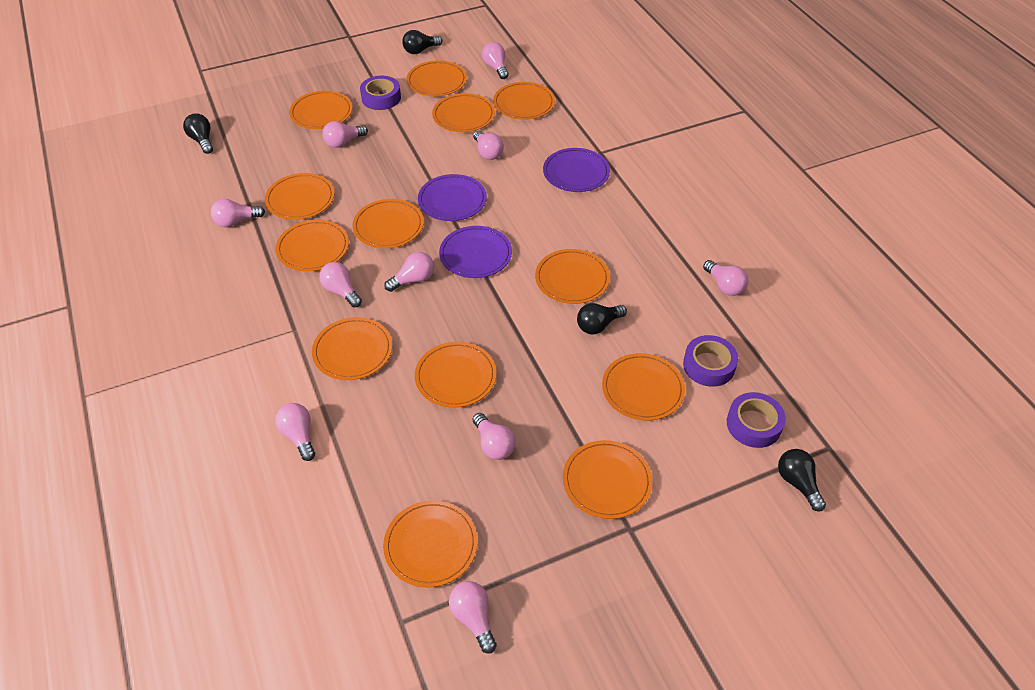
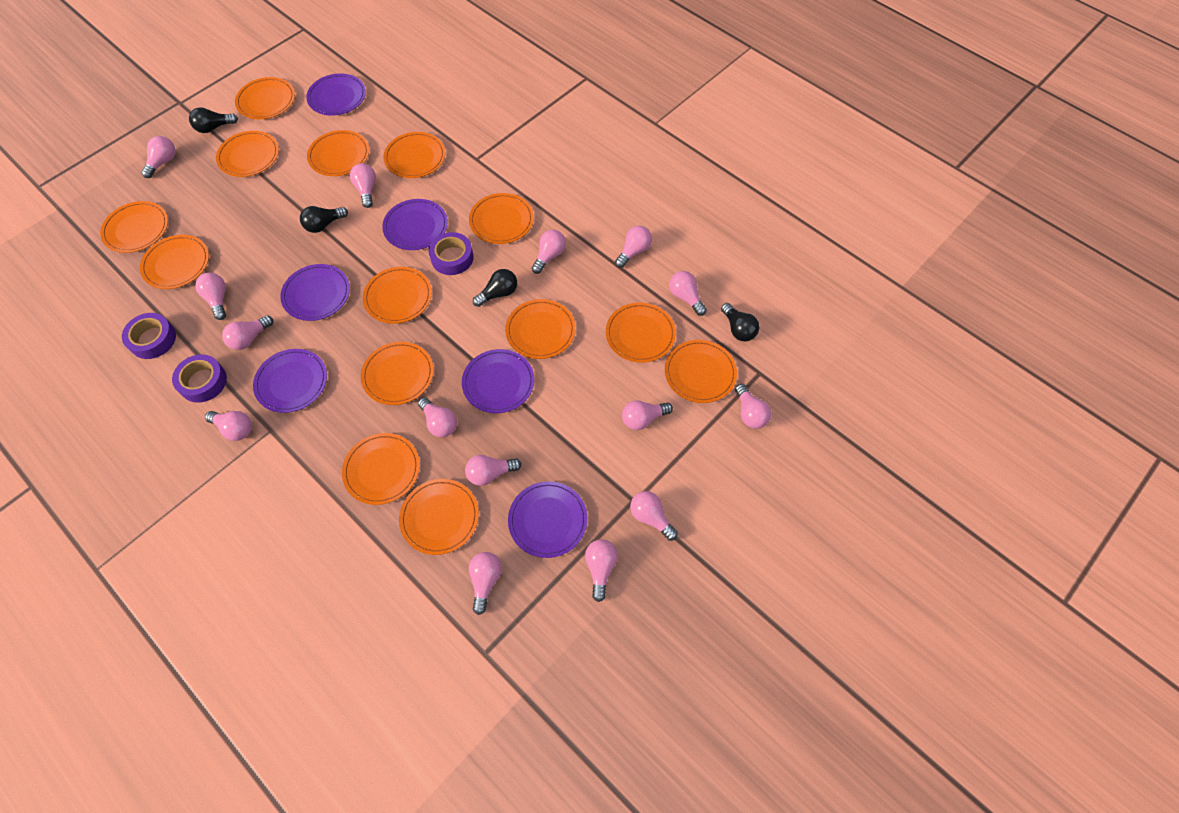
orange plate: 13 -> 14
pink light bulb: 10 -> 15
purple plate: 3 -> 6

